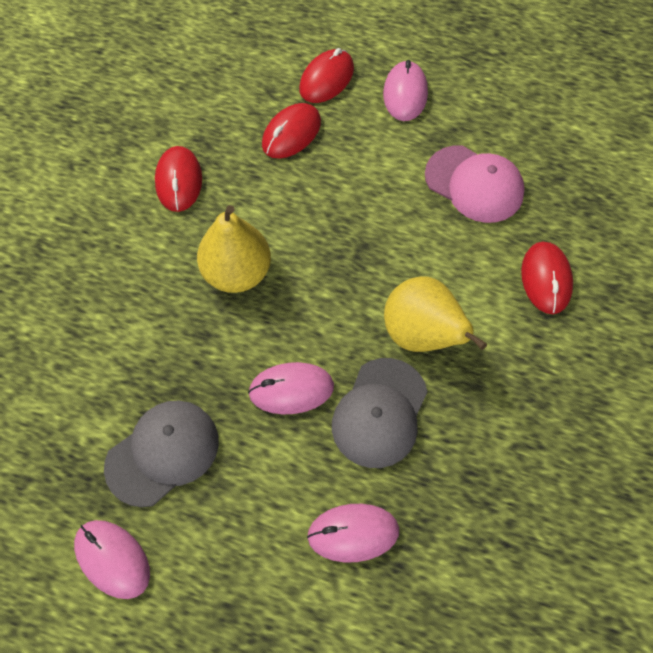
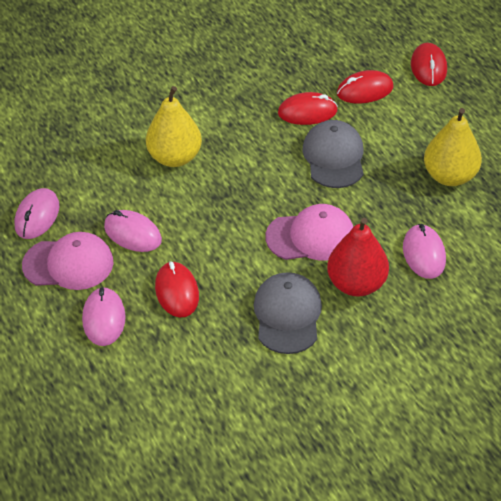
pink cap: 1 -> 2
red pear: 0 -> 1

